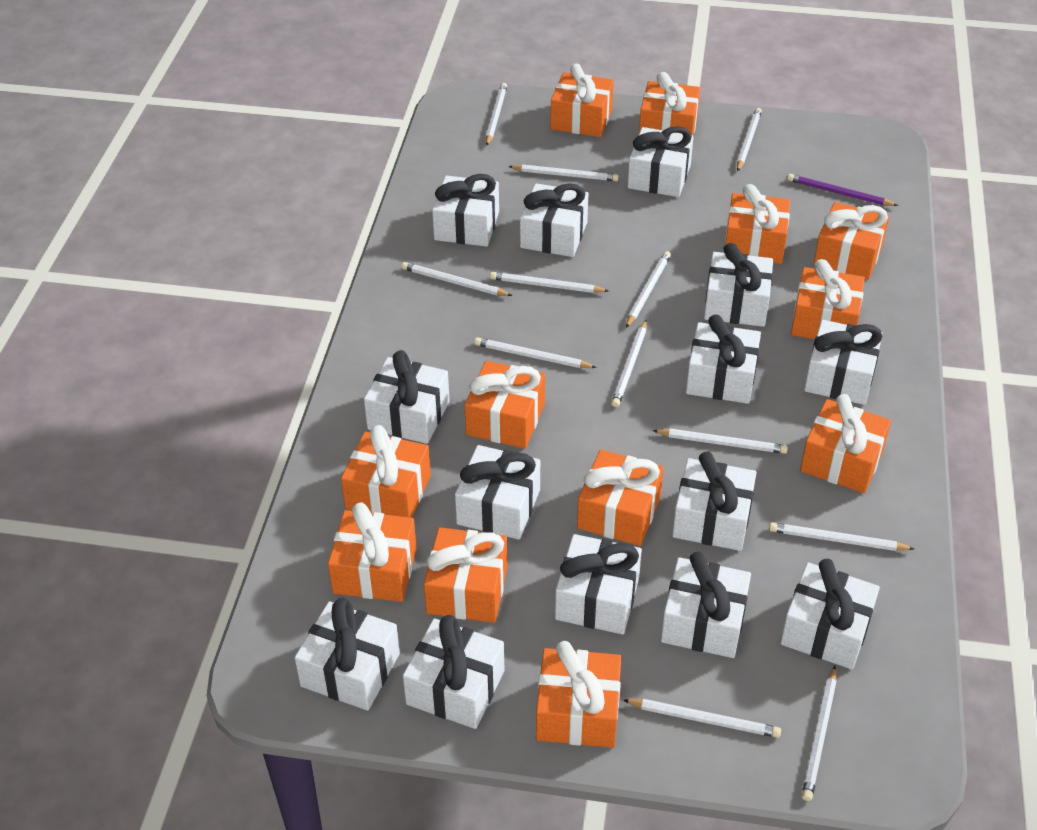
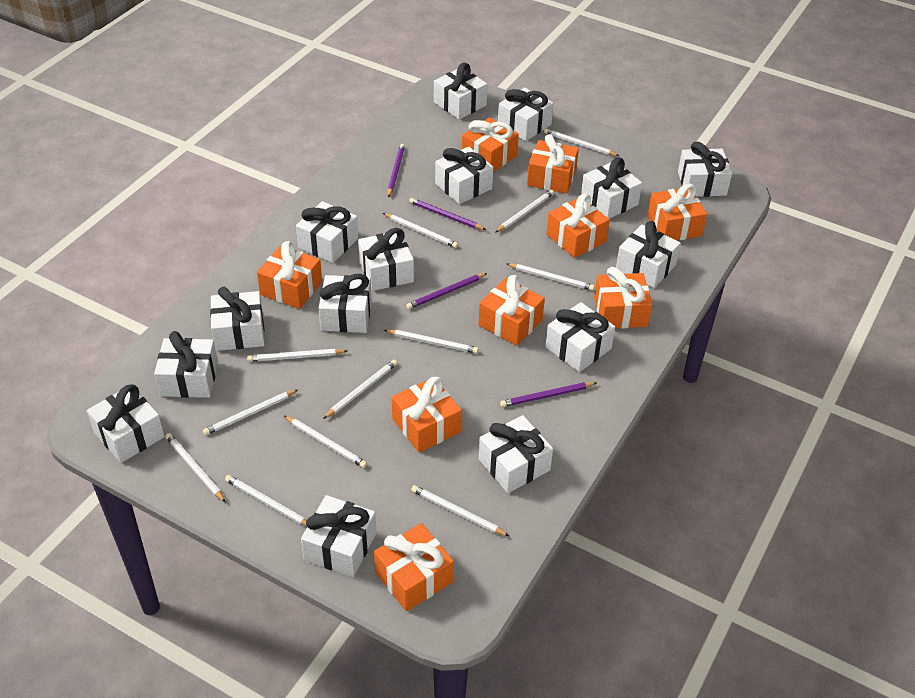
orange gift: 12 -> 9
purple pencil: 1 -> 4
white gift: 14 -> 15

